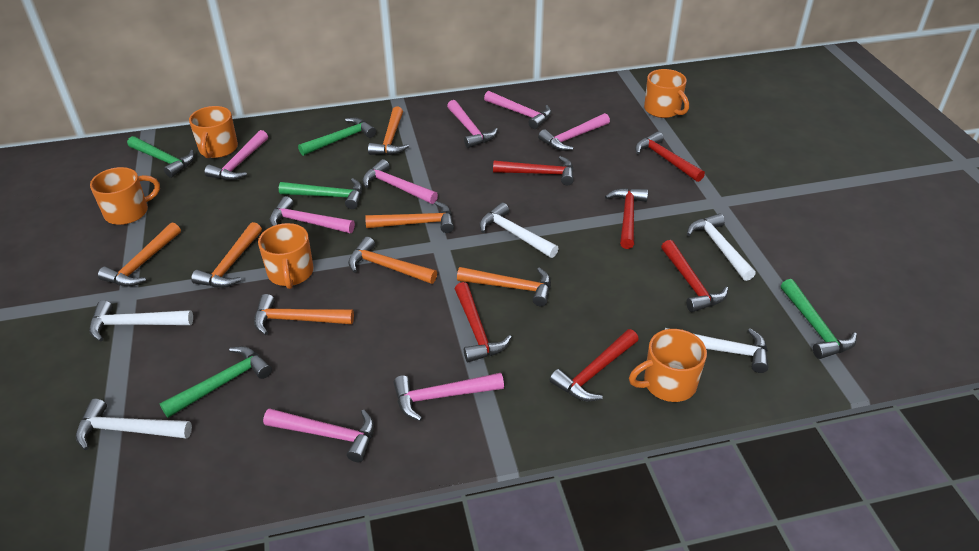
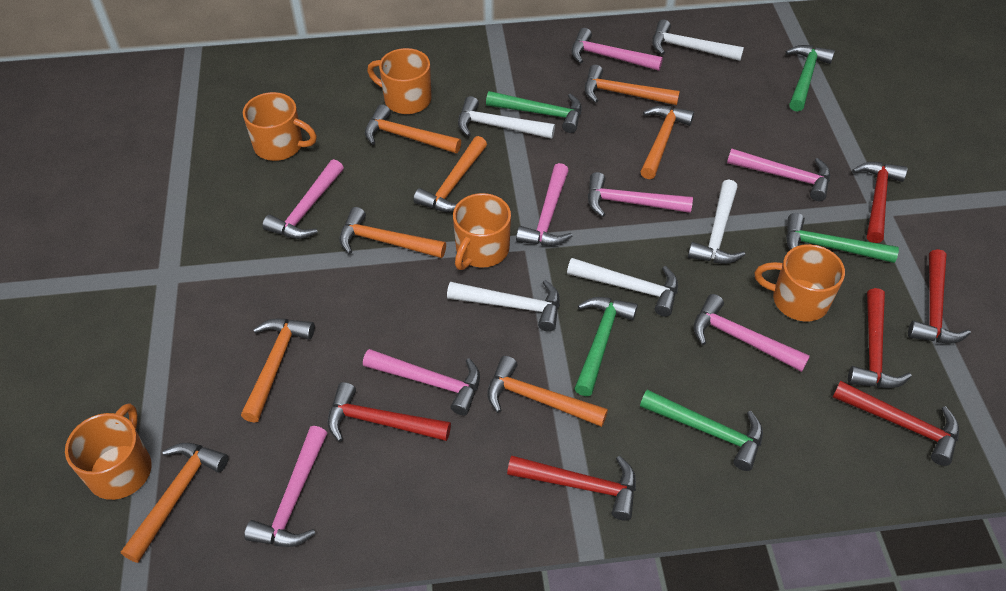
orange hammer: 7 -> 8

